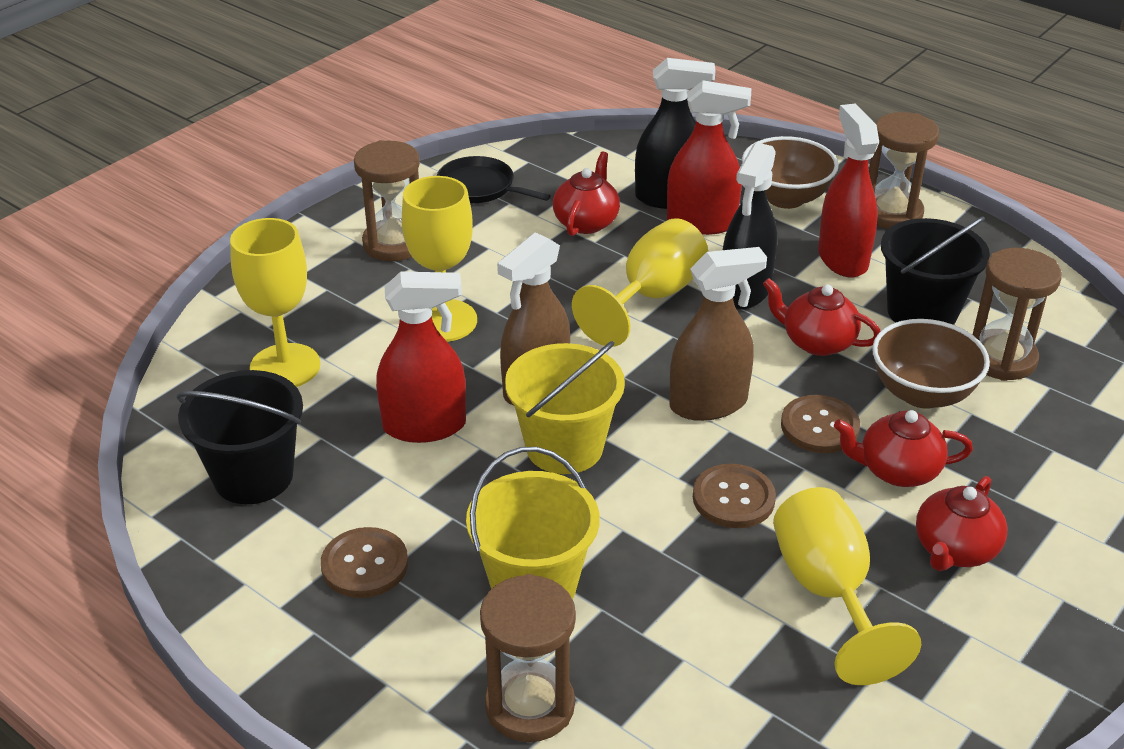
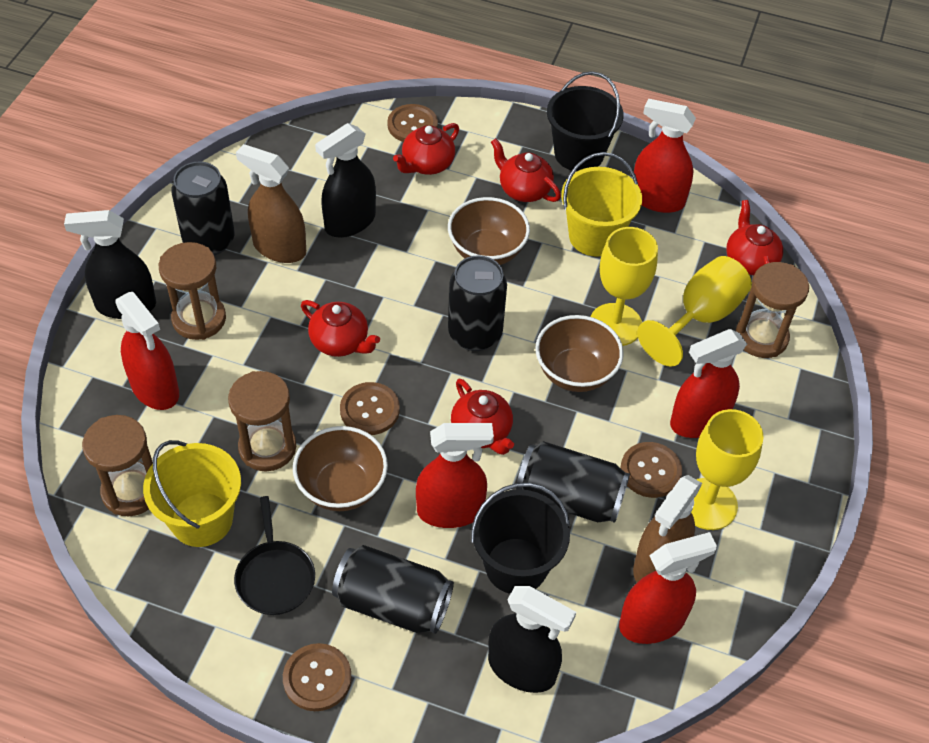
black can: 0 -> 4
black spray bottle: 2 -> 3
brown bowl: 2 -> 3
brown button: 3 -> 4
red spray bottle: 3 -> 5
red teapot: 4 -> 5
yellow goblet: 4 -> 3

